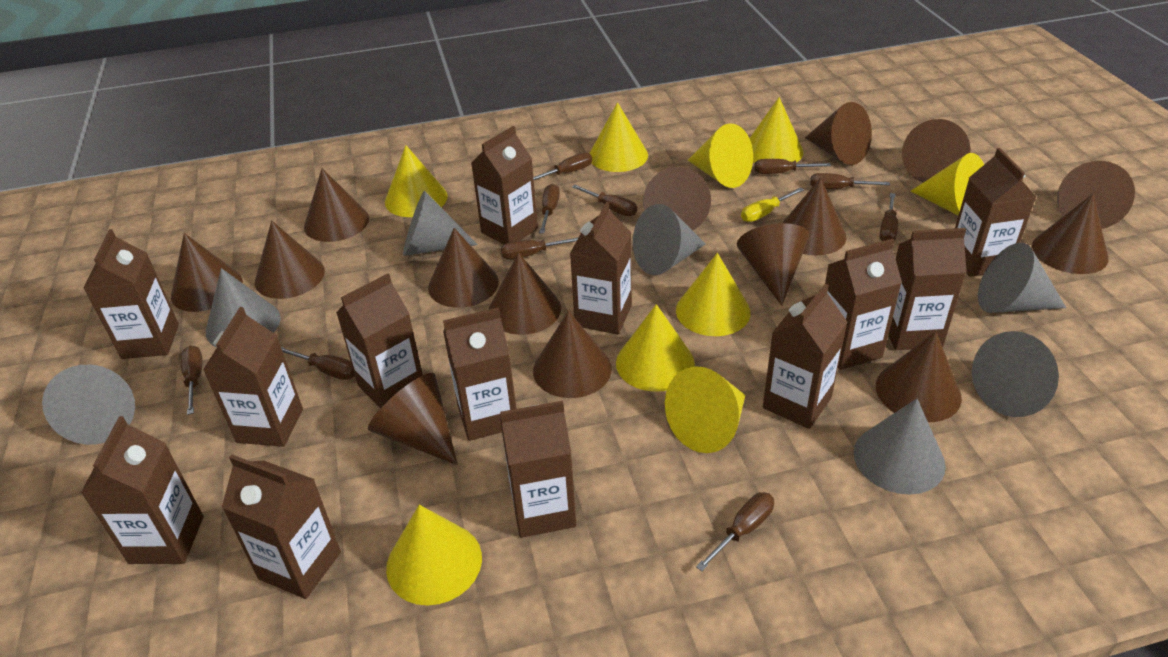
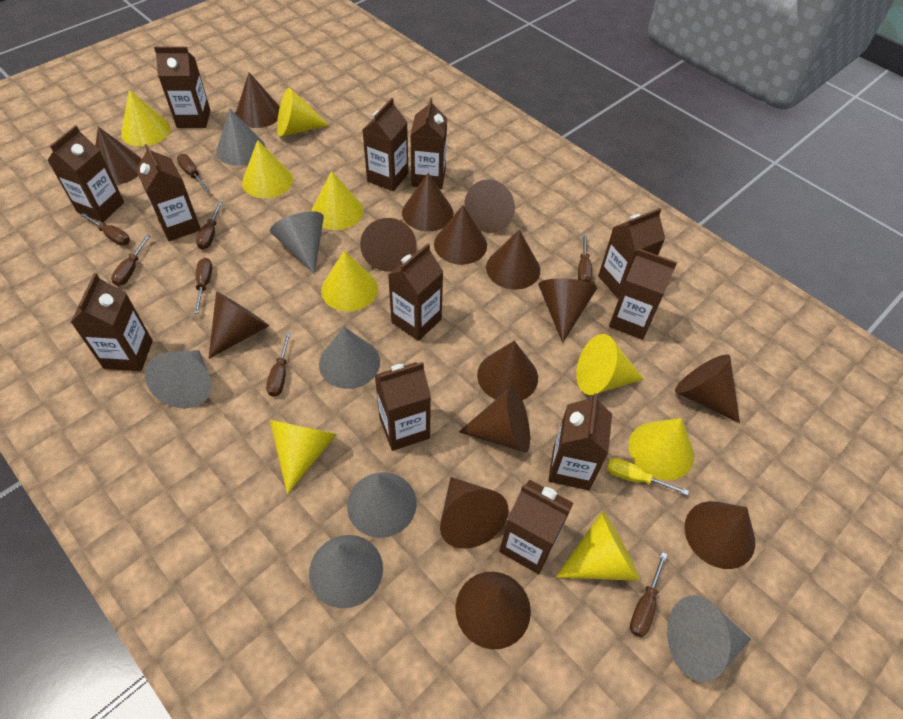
brown carton: 13 -> 12
brown screwdriver: 10 -> 8

